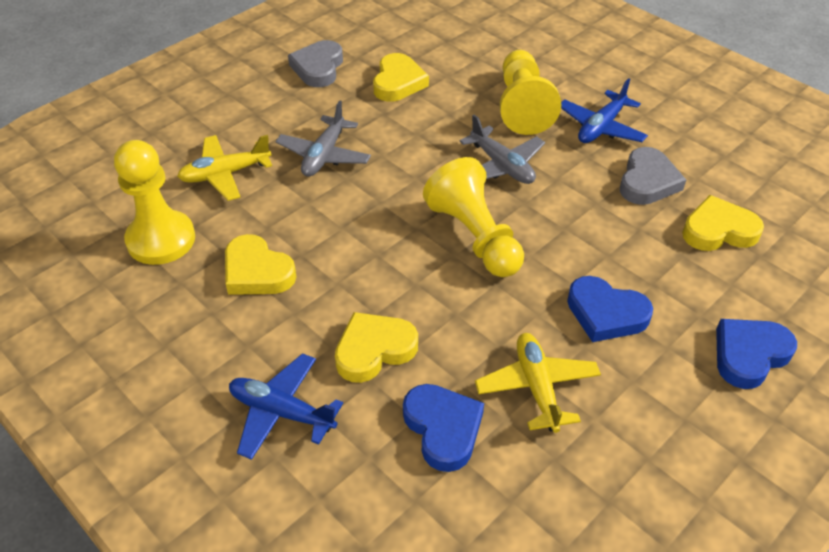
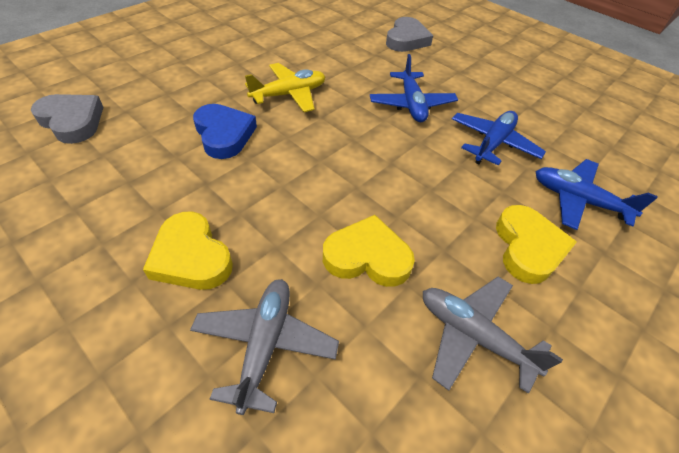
blue heart: 3 -> 1
blue plane: 2 -> 3
yellow heart: 4 -> 3
yellow pawn: 3 -> 0
yellow plane: 2 -> 1

